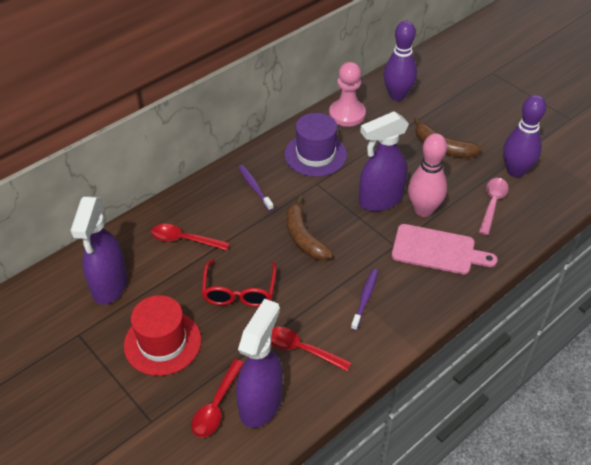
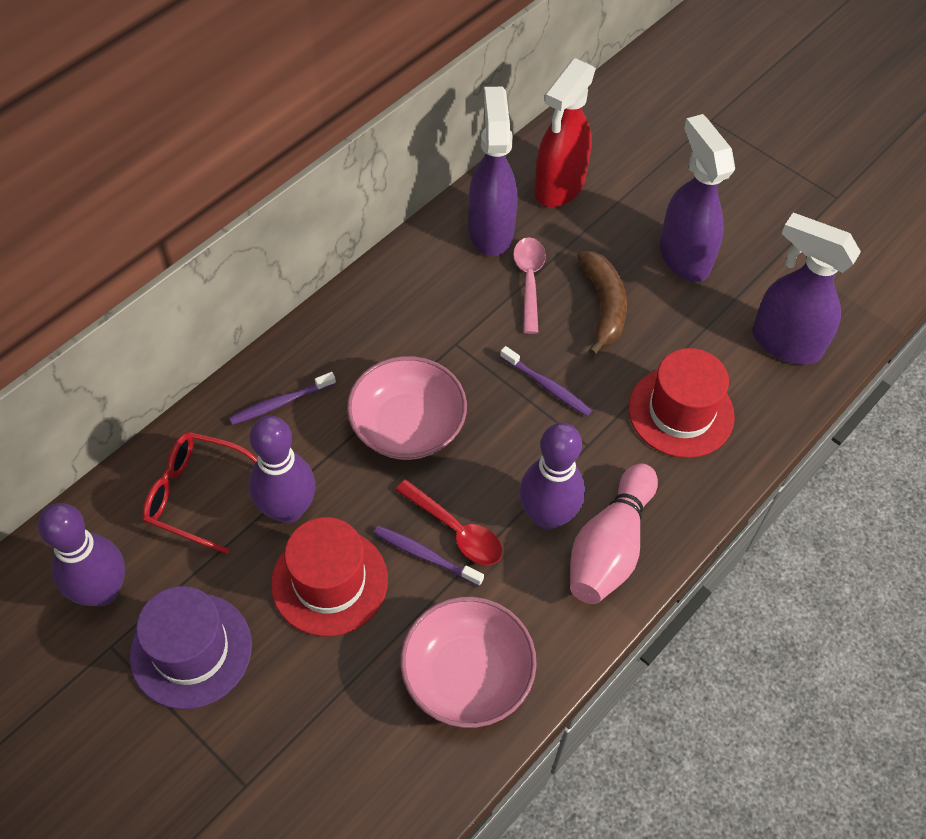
brown banana: 2 -> 1
pink bowl: 0 -> 2
pink cutting board: 1 -> 0
pink pawn: 1 -> 0
purple bowling pin: 2 -> 3
purple toothbrush: 2 -> 3
red hat: 1 -> 2
red spoon: 3 -> 1
red spray bottle: 0 -> 1

